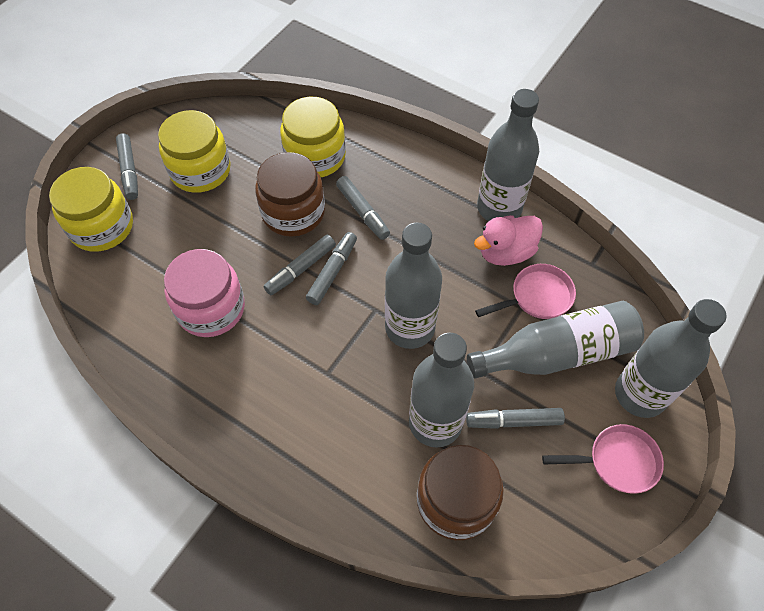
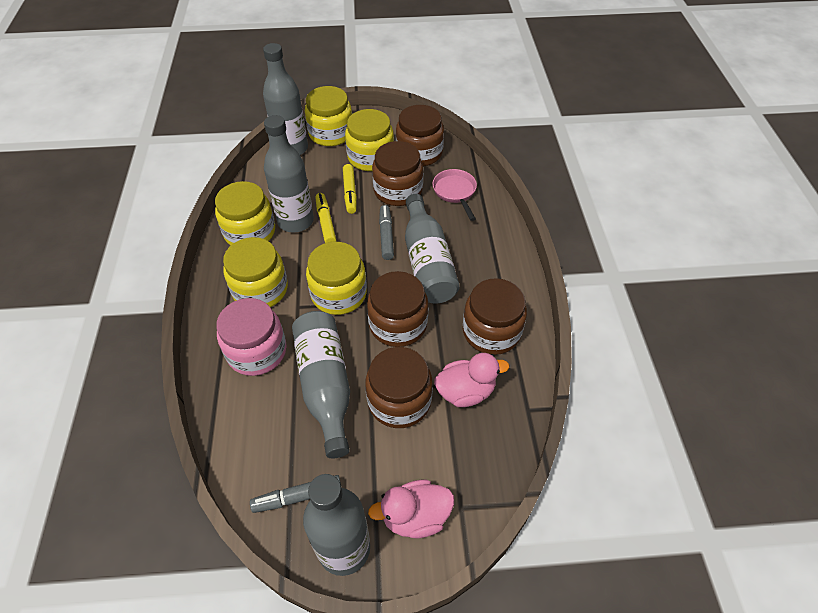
brown jar: 2 -> 5
grey marker: 5 -> 2
pink duck: 1 -> 2
pink pan: 2 -> 1
yellow jar: 3 -> 5
yellow marker: 0 -> 2

